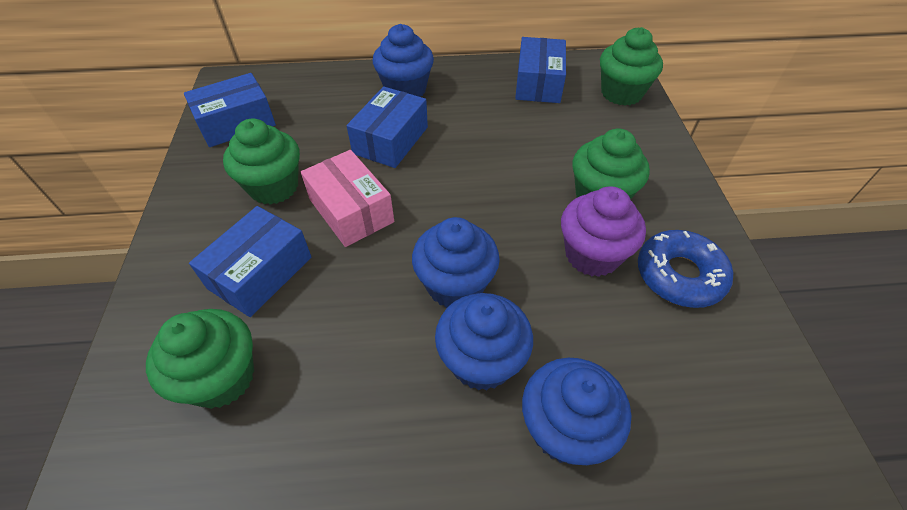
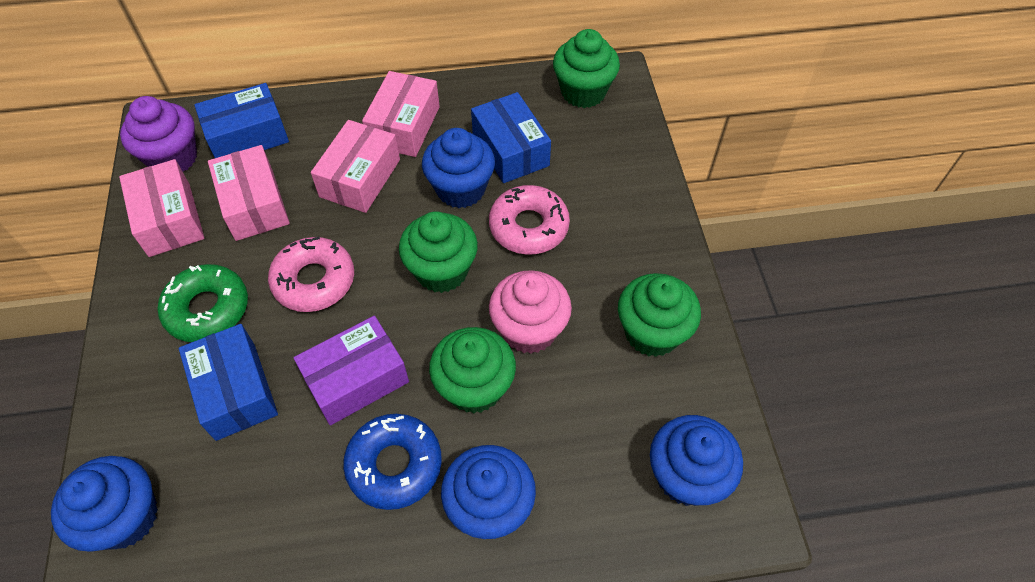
blue box: 4 -> 3
green donut: 0 -> 1
pink box: 1 -> 4
pink cupcake: 0 -> 1
pink donut: 0 -> 2
purple box: 0 -> 1

